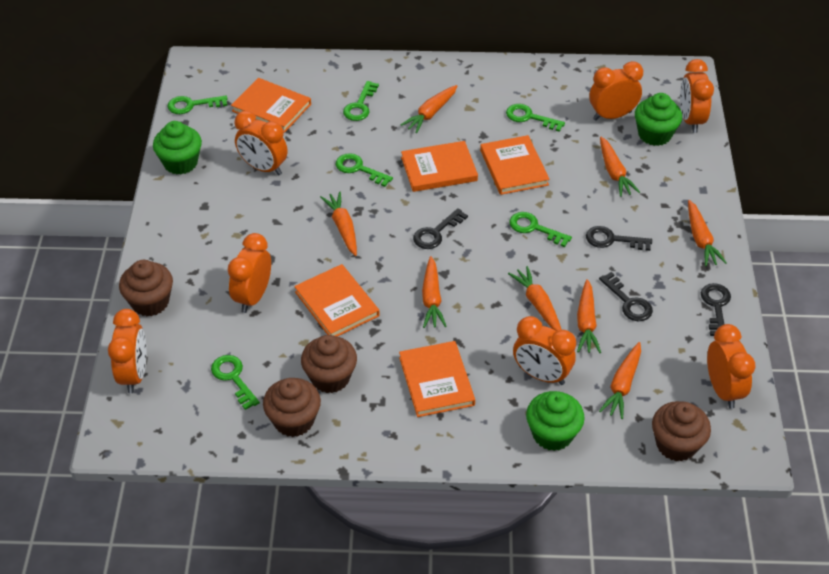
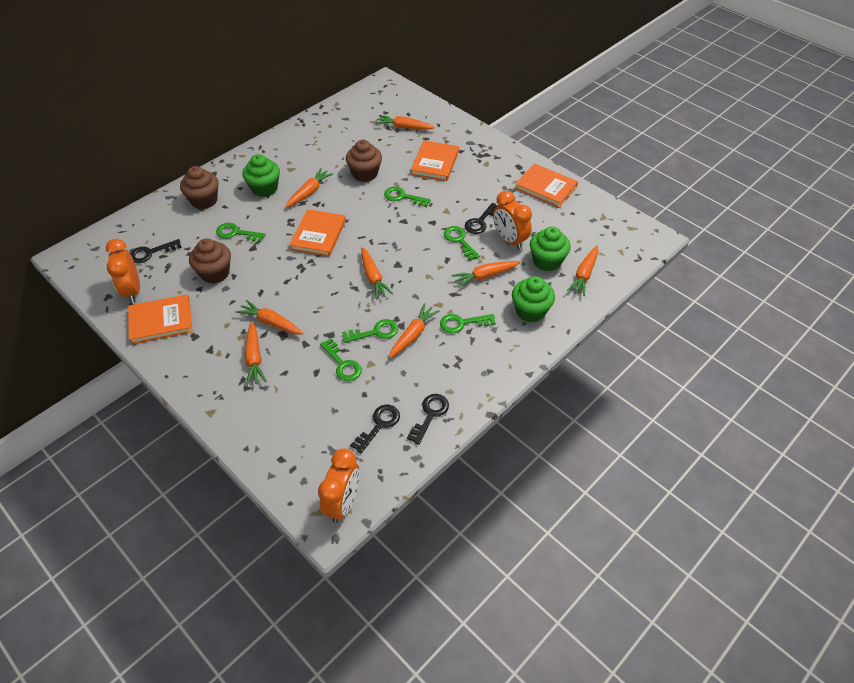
brown cupcake: 4 -> 3
orange book: 5 -> 4
orange clock: 7 -> 3

